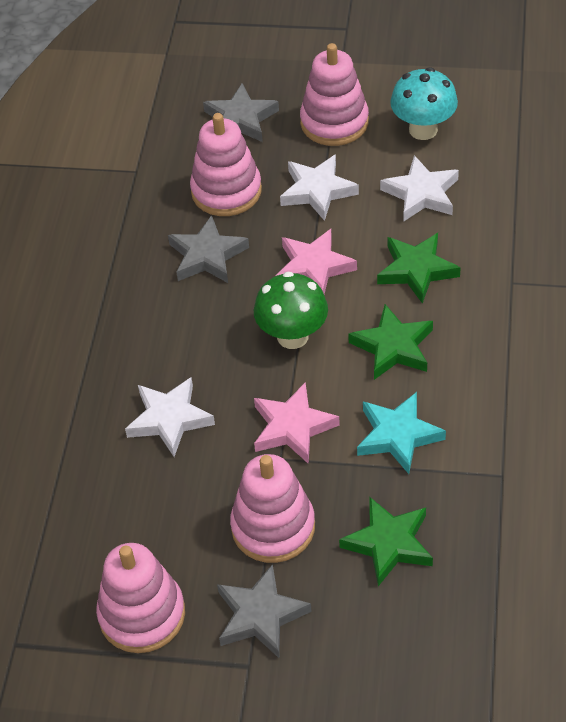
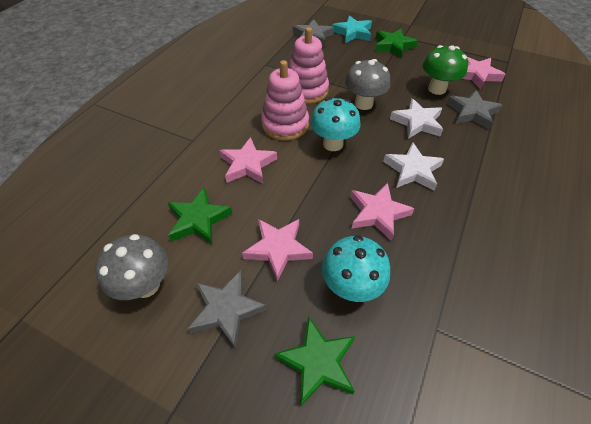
grey mushroom: 0 -> 2
pink stacking toy: 4 -> 2
pink star: 2 -> 4
turquoise mushroom: 1 -> 2
white star: 3 -> 2

